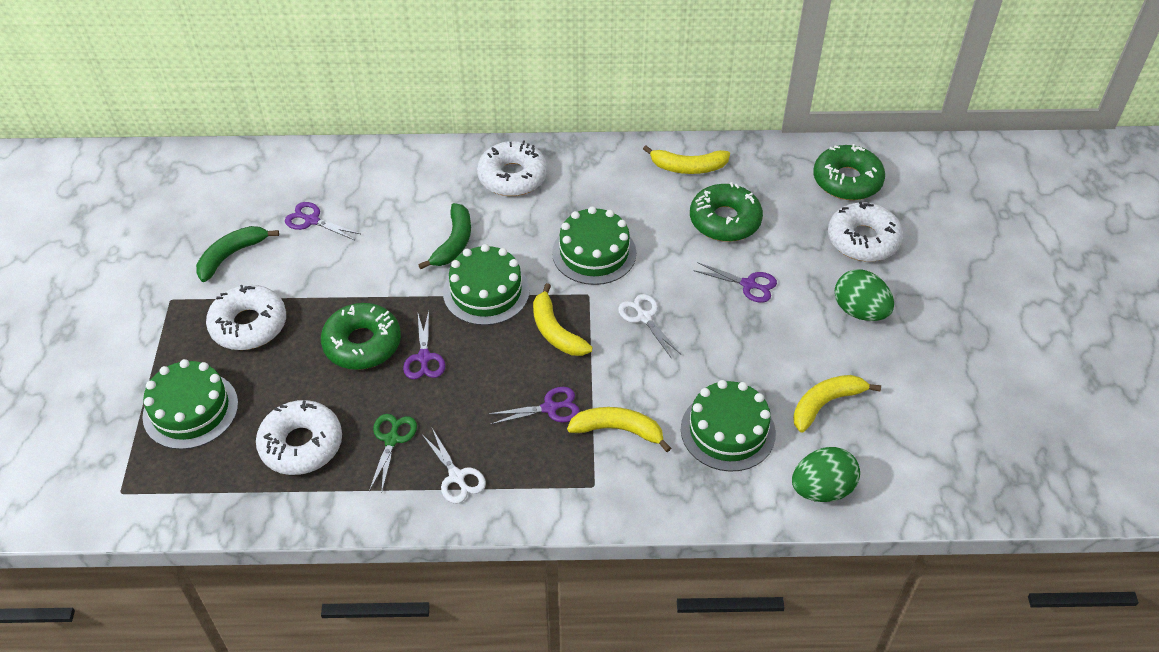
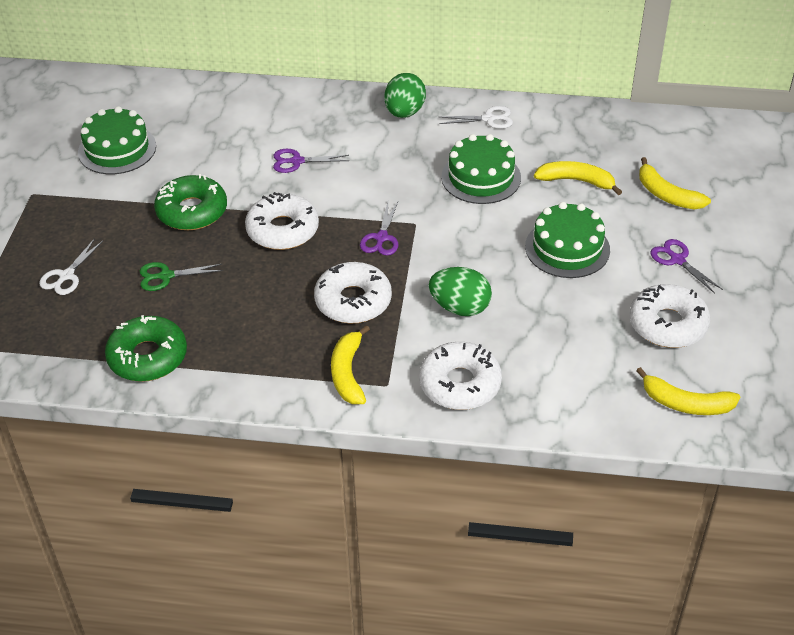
green banana: 2 -> 0
green cake: 4 -> 3
green donut: 3 -> 2
purple scissors: 4 -> 3

